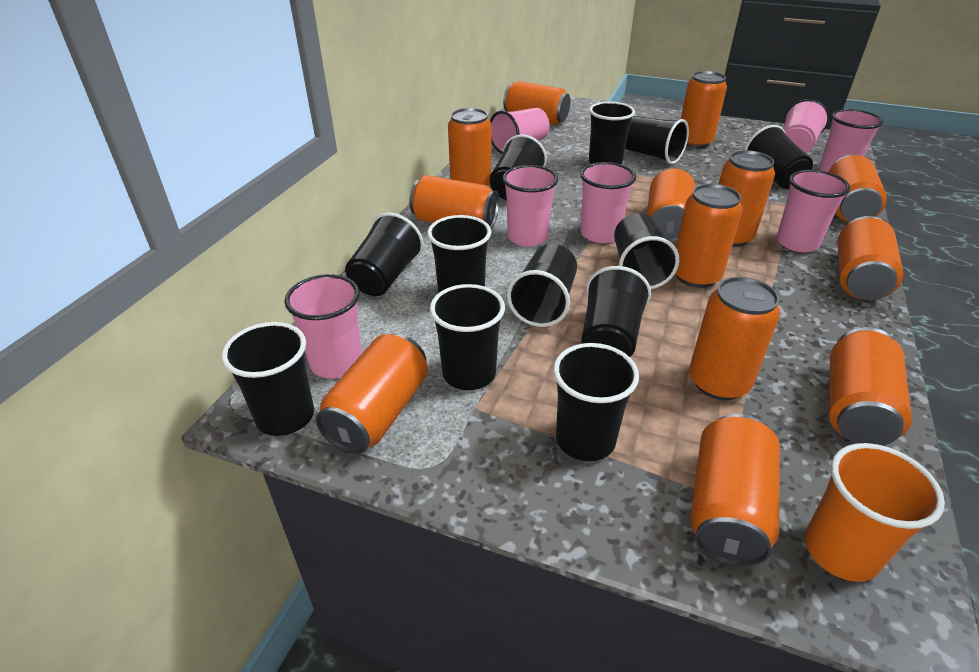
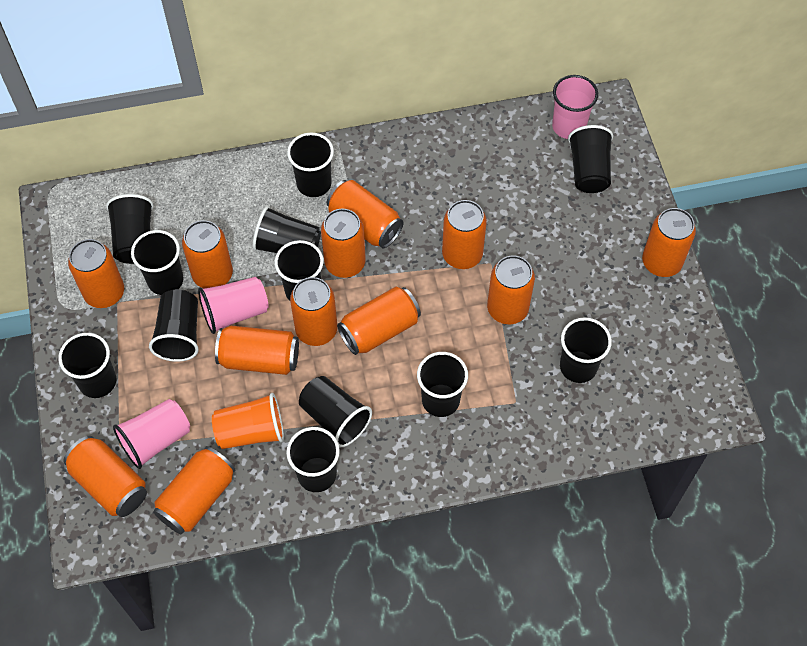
orange can: 13 -> 12
pink cup: 7 -> 3

